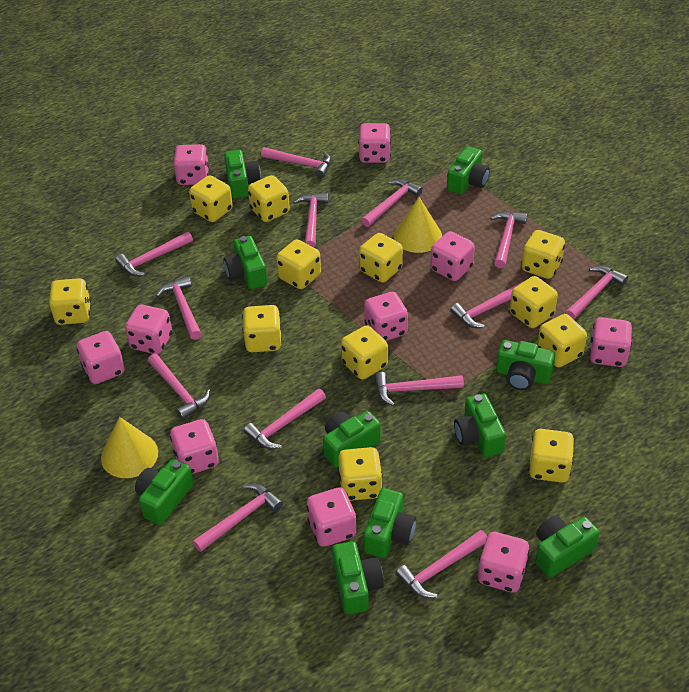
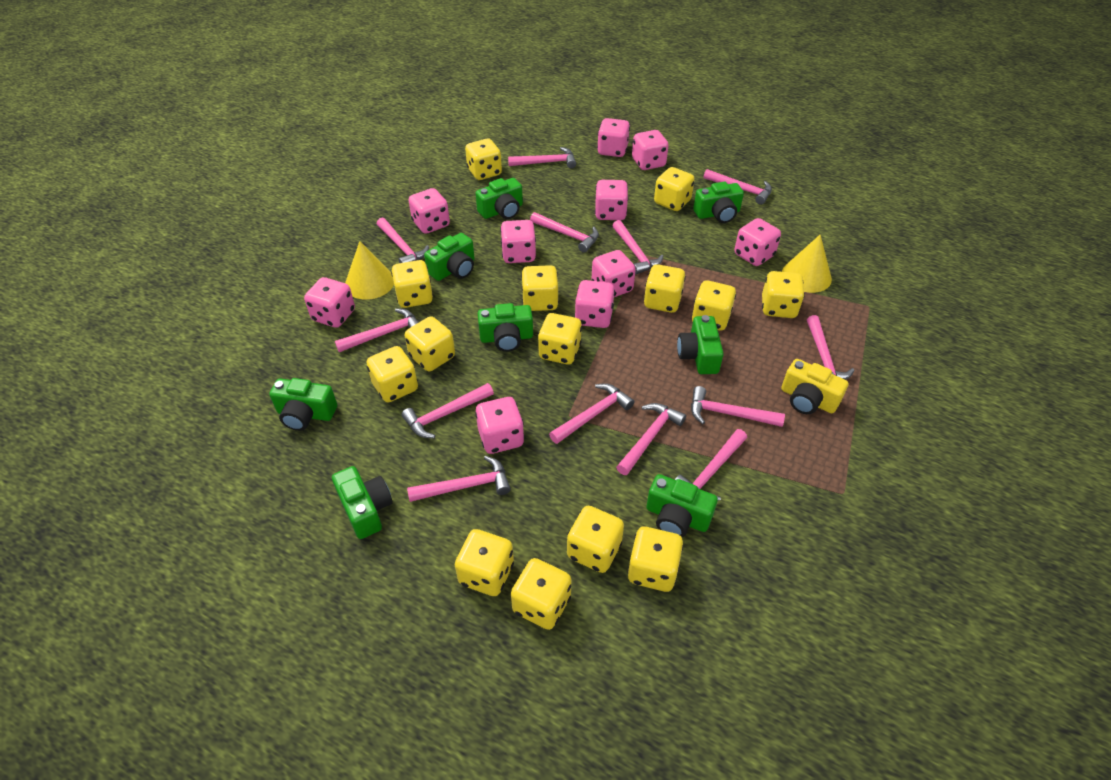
green camera: 10 -> 8
yellow camera: 0 -> 1
yellow dice: 12 -> 14

